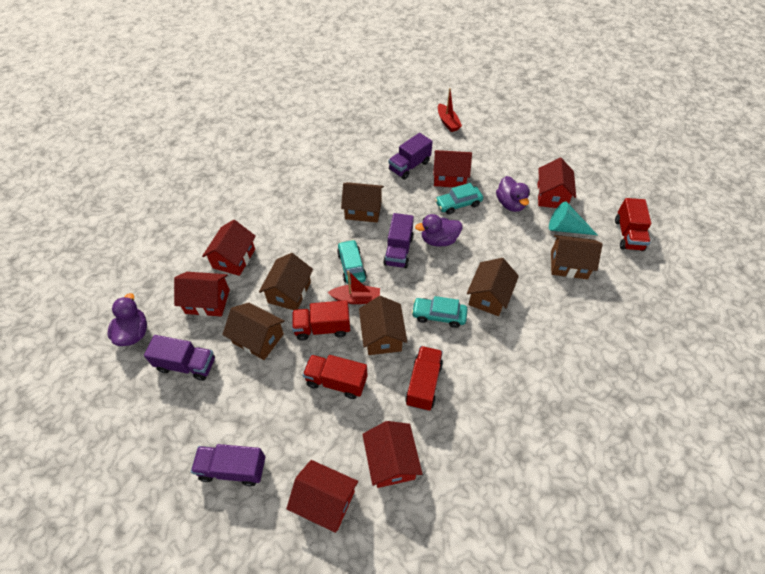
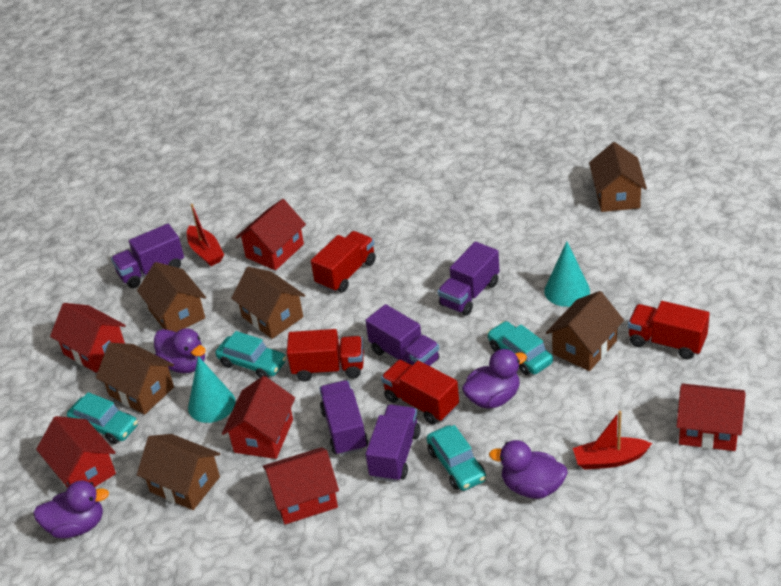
purple duck: 3 -> 4
purple truck: 4 -> 5
turquoise car: 3 -> 4
turquoise cone: 1 -> 2

